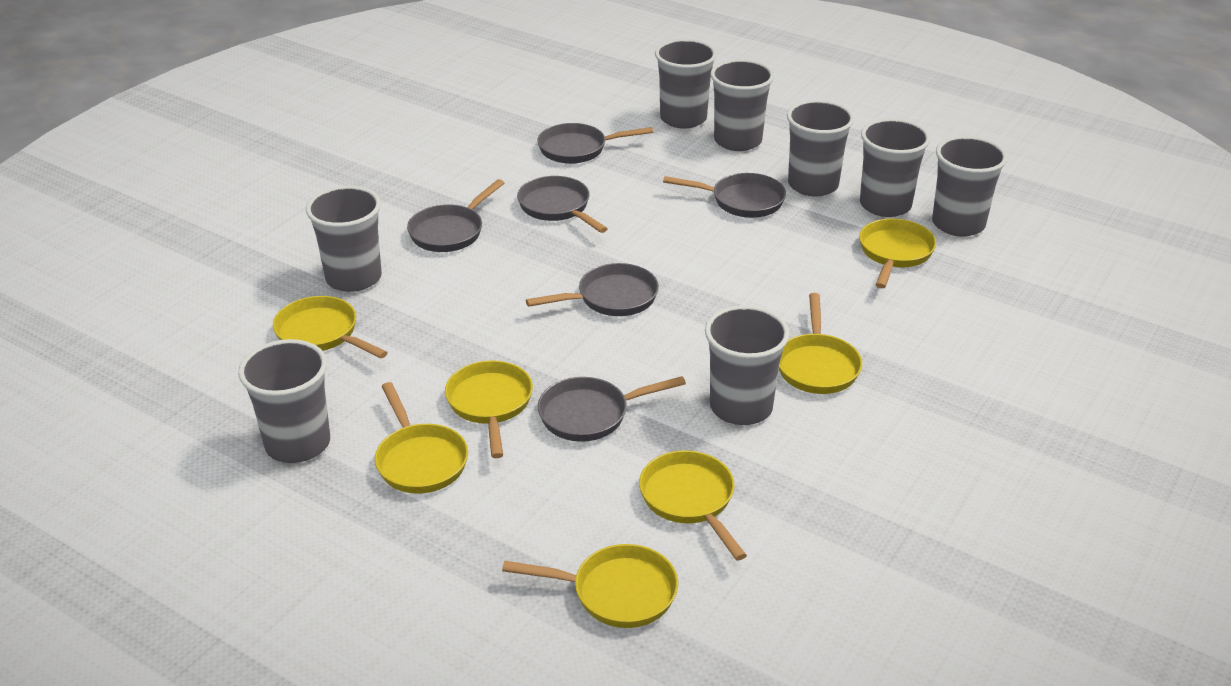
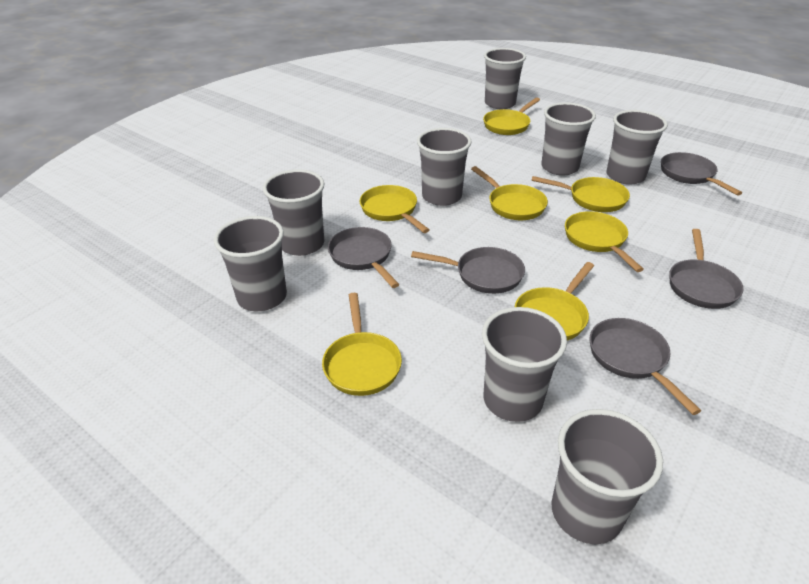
grey pan: 6 -> 5

